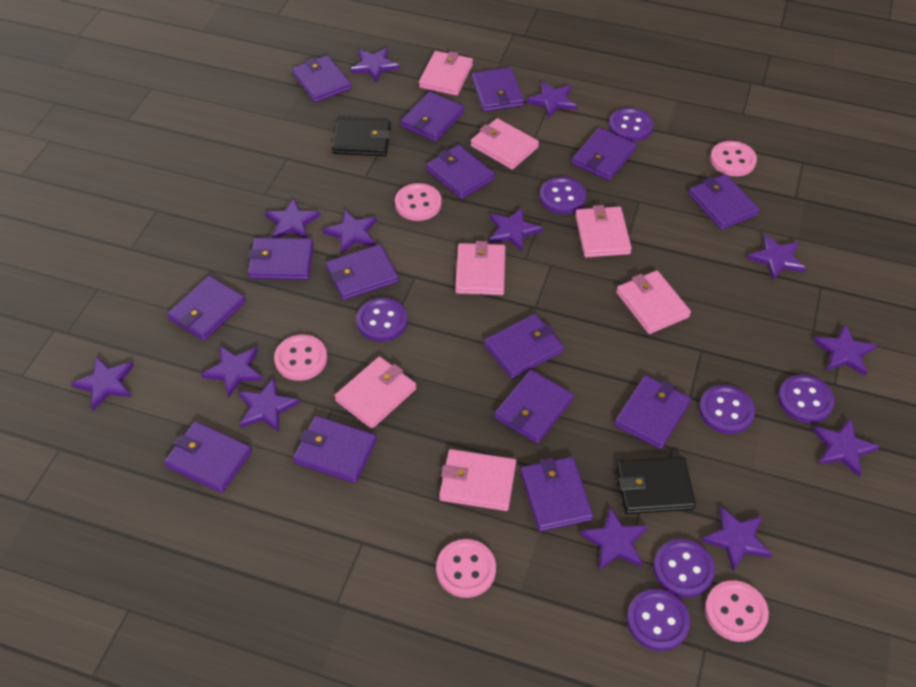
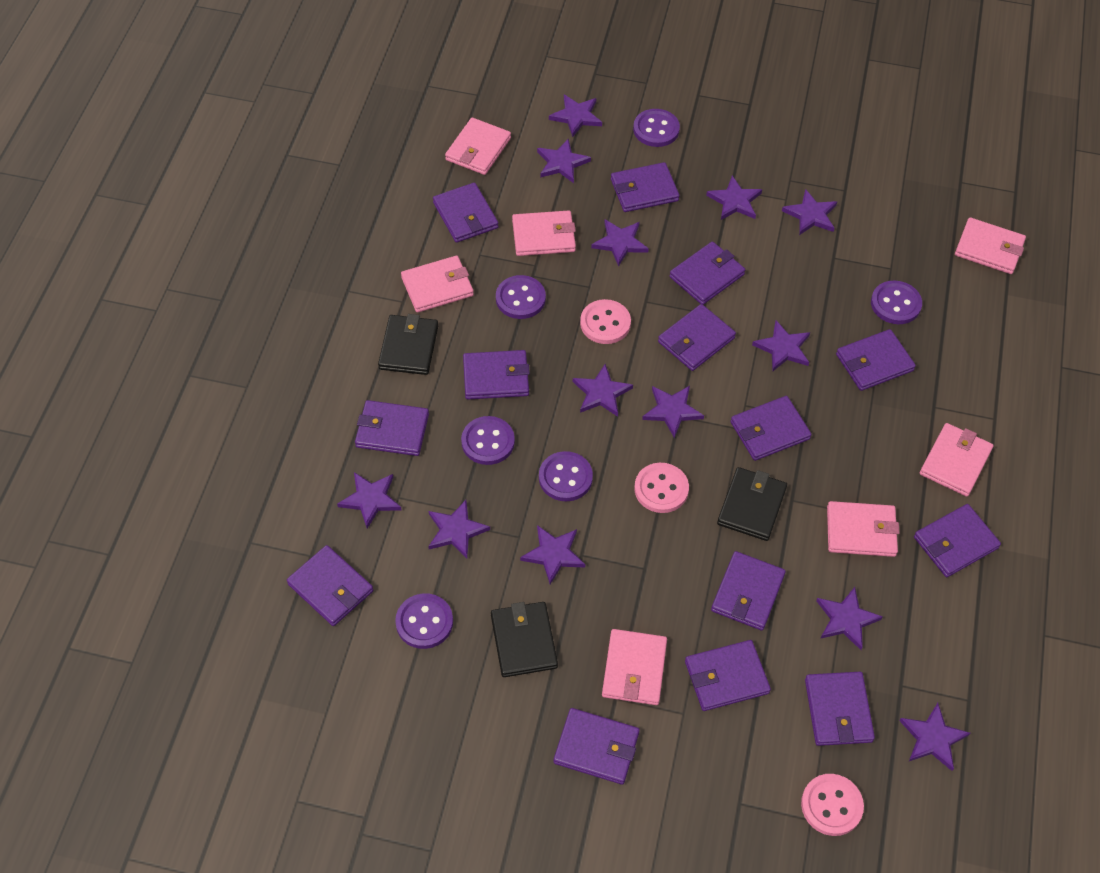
black wallet: 2 -> 3
pink button: 5 -> 3
purple button: 7 -> 6
purple wallet: 15 -> 14

